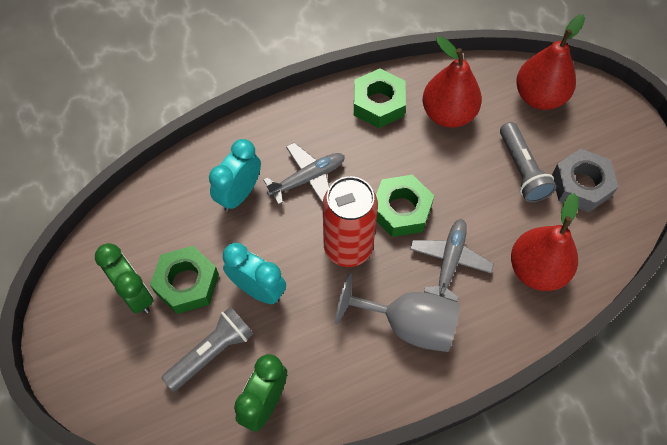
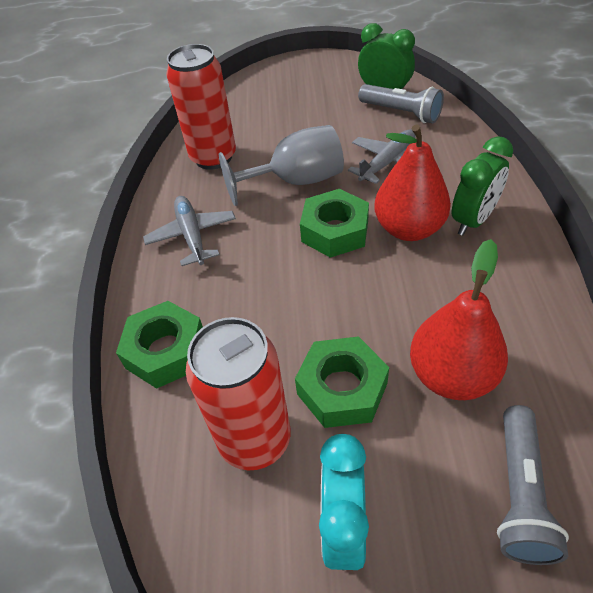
grey nut: 1 -> 0
red can: 1 -> 2
red pear: 3 -> 2
turquoise clock: 2 -> 1

